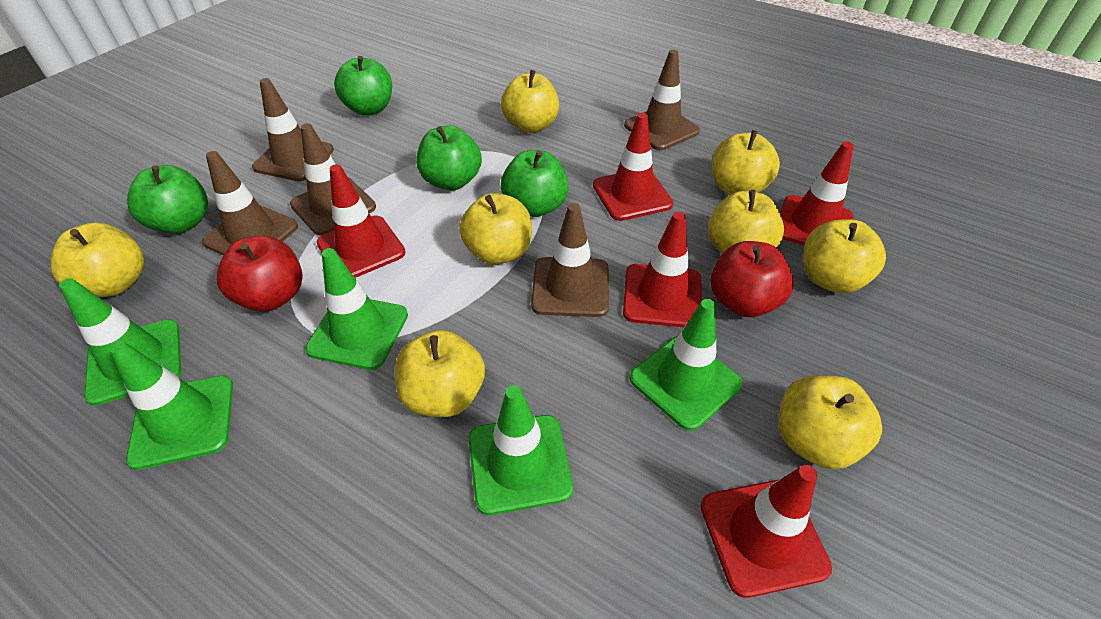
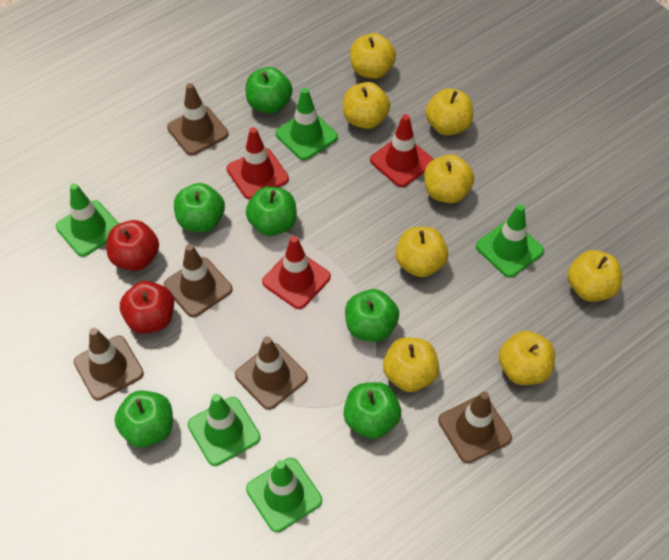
green apple: 4 -> 6
red traffic cone: 5 -> 3

